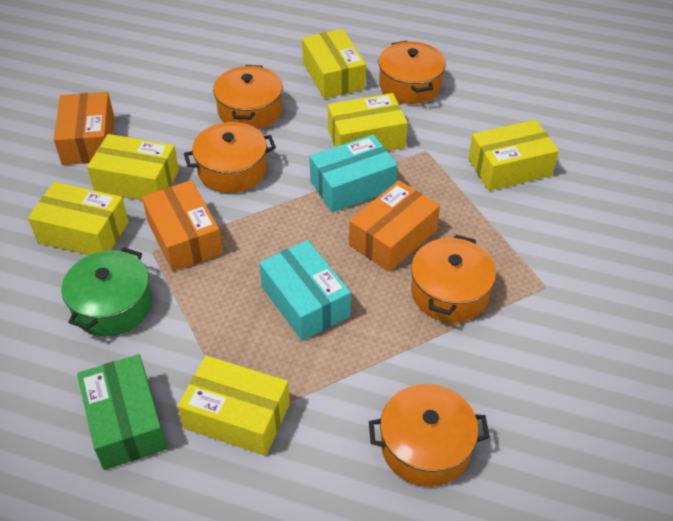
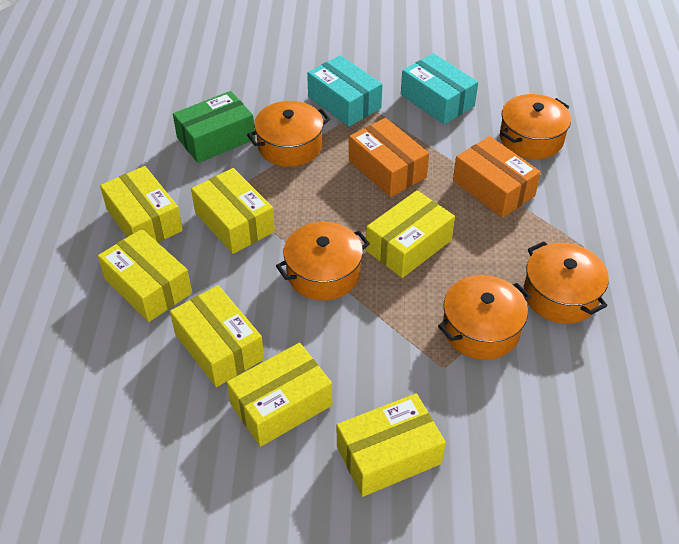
green pot: 1 -> 0
orange box: 3 -> 2
yellow box: 6 -> 7

